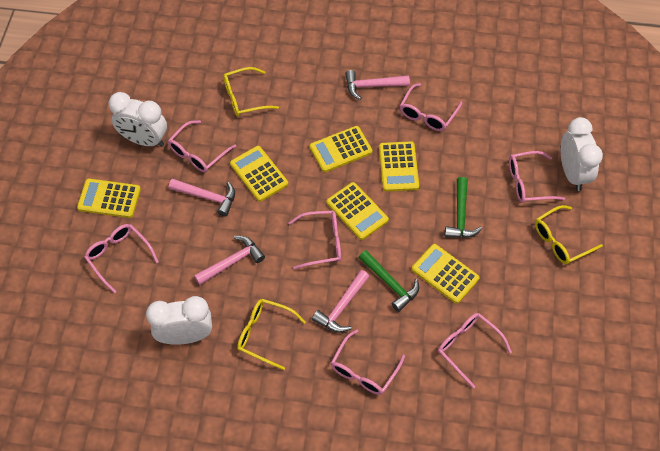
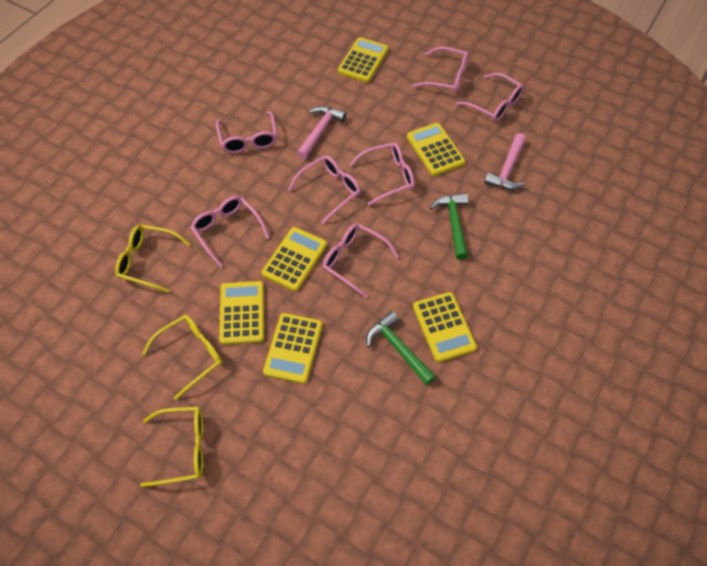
pink hammer: 4 -> 2
white clock: 3 -> 0

